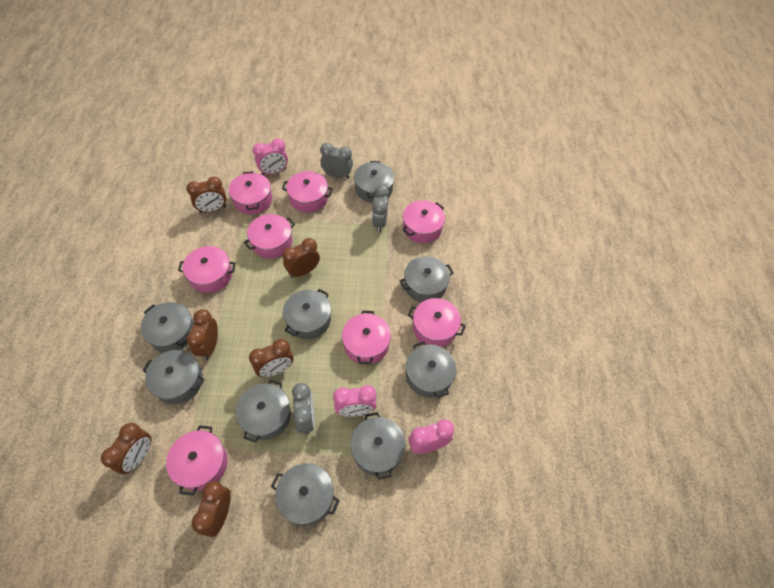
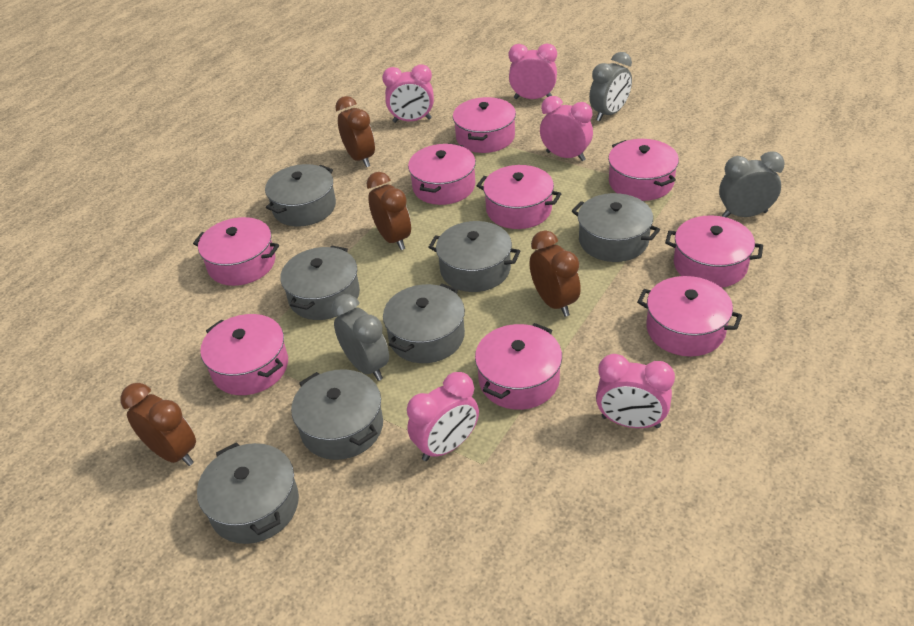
brown clock: 6 -> 4
grey pot: 9 -> 7
pink clock: 3 -> 5
pink pot: 8 -> 9

